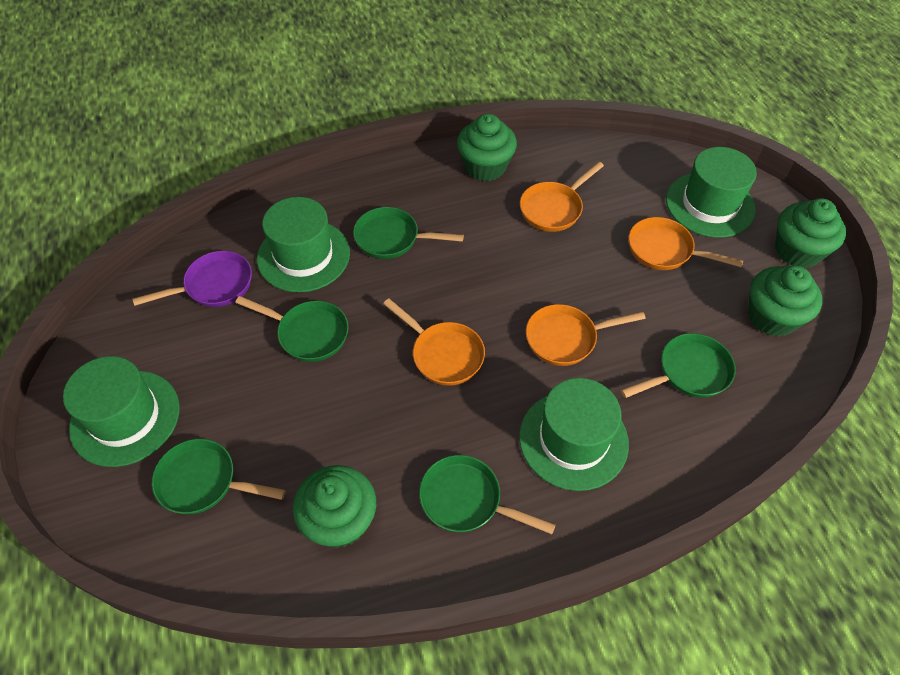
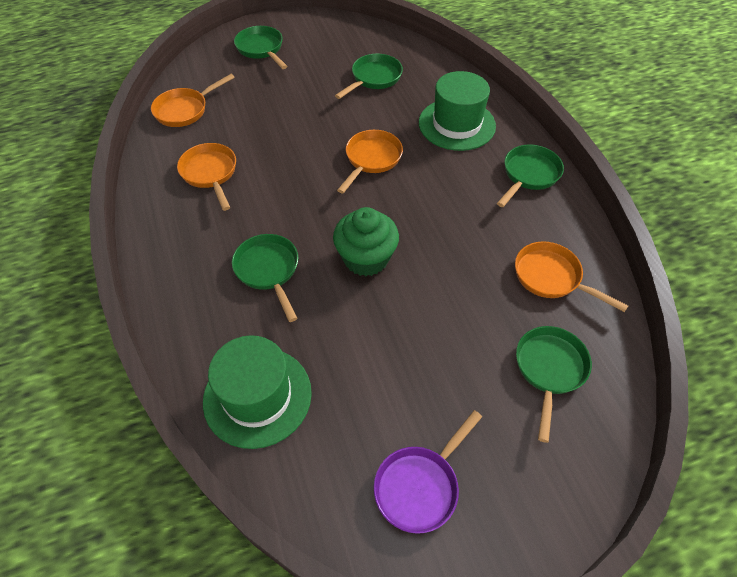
green cupcake: 4 -> 1
green hat: 4 -> 2

